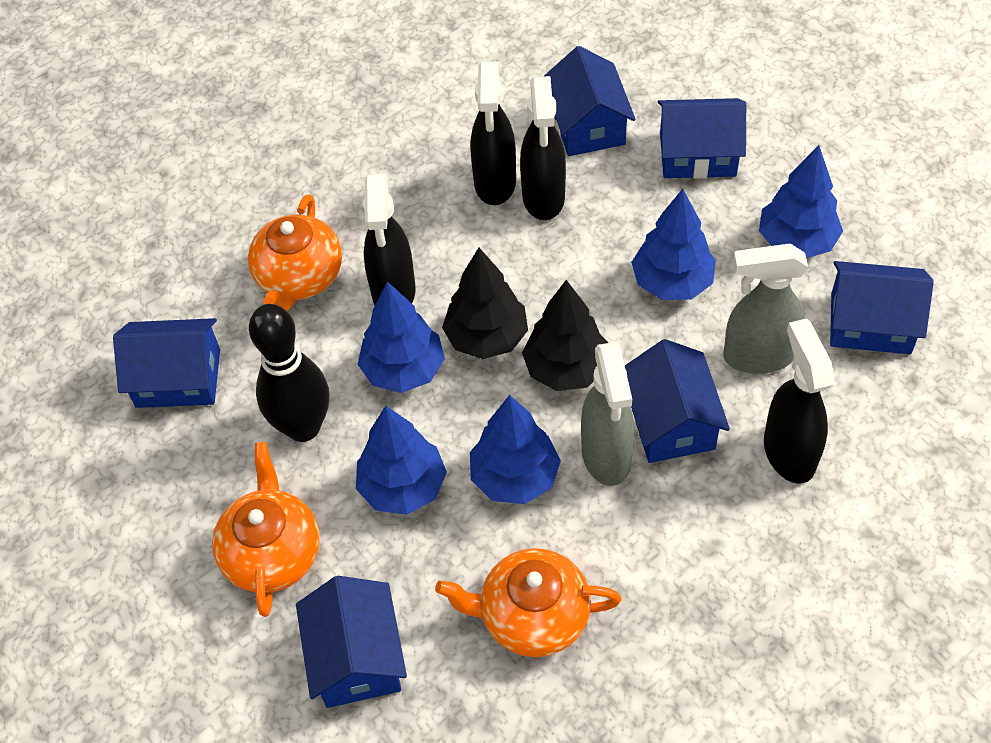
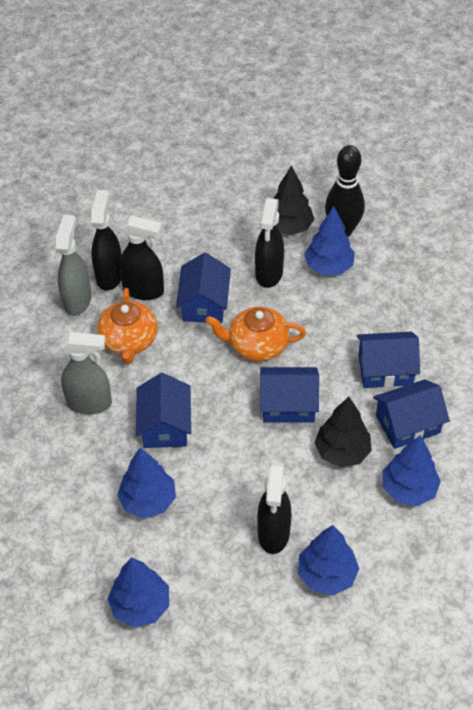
blue house: 6 -> 5
orange teapot: 3 -> 2

